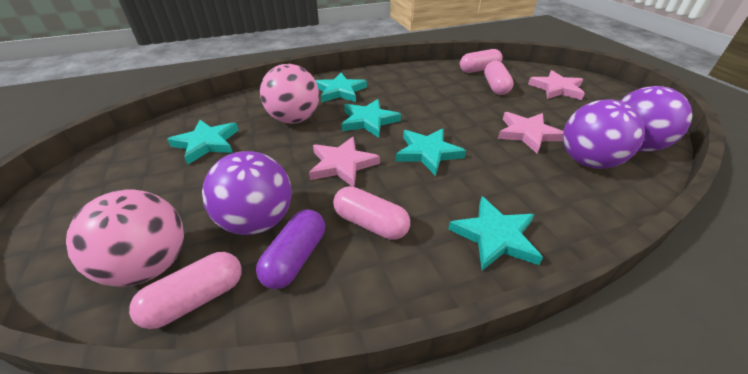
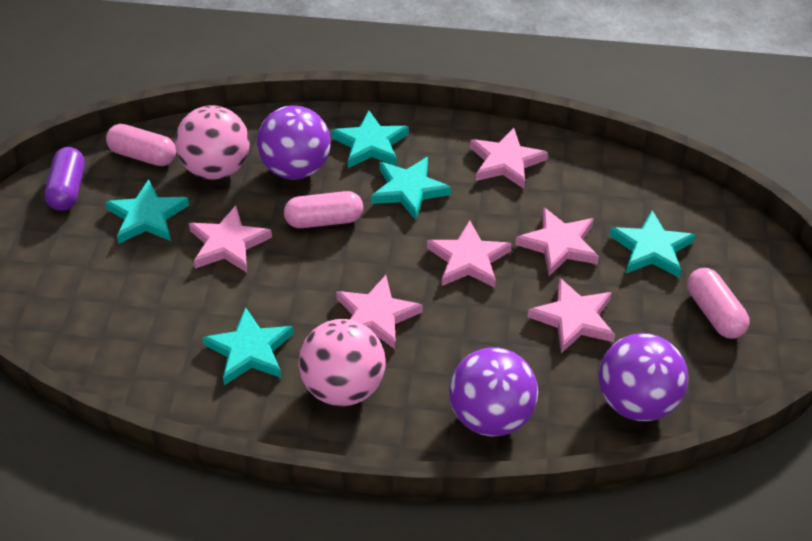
pink capsule: 4 -> 3
pink star: 3 -> 6

